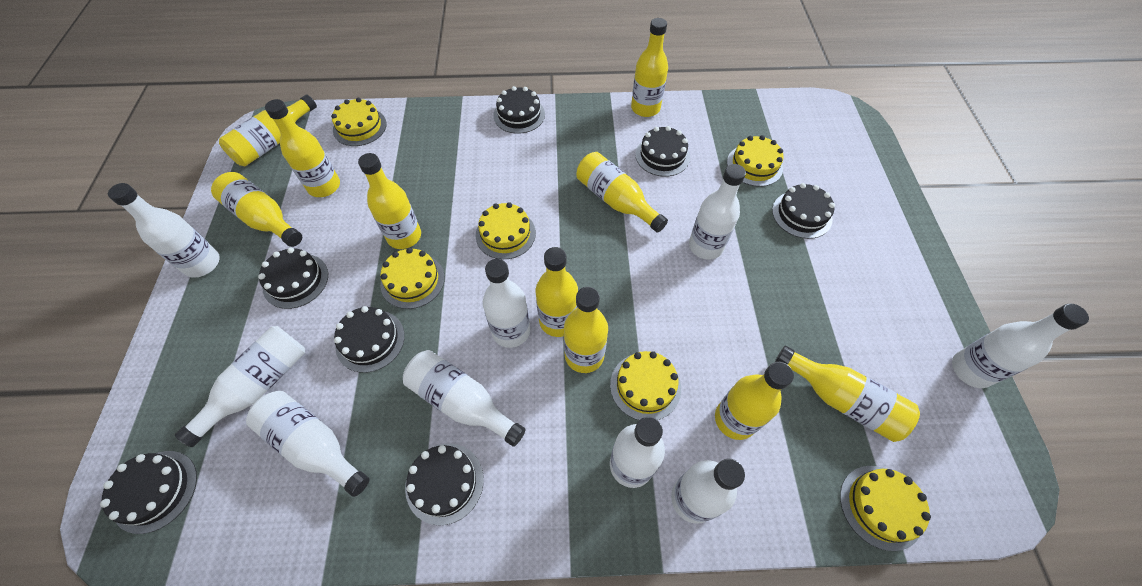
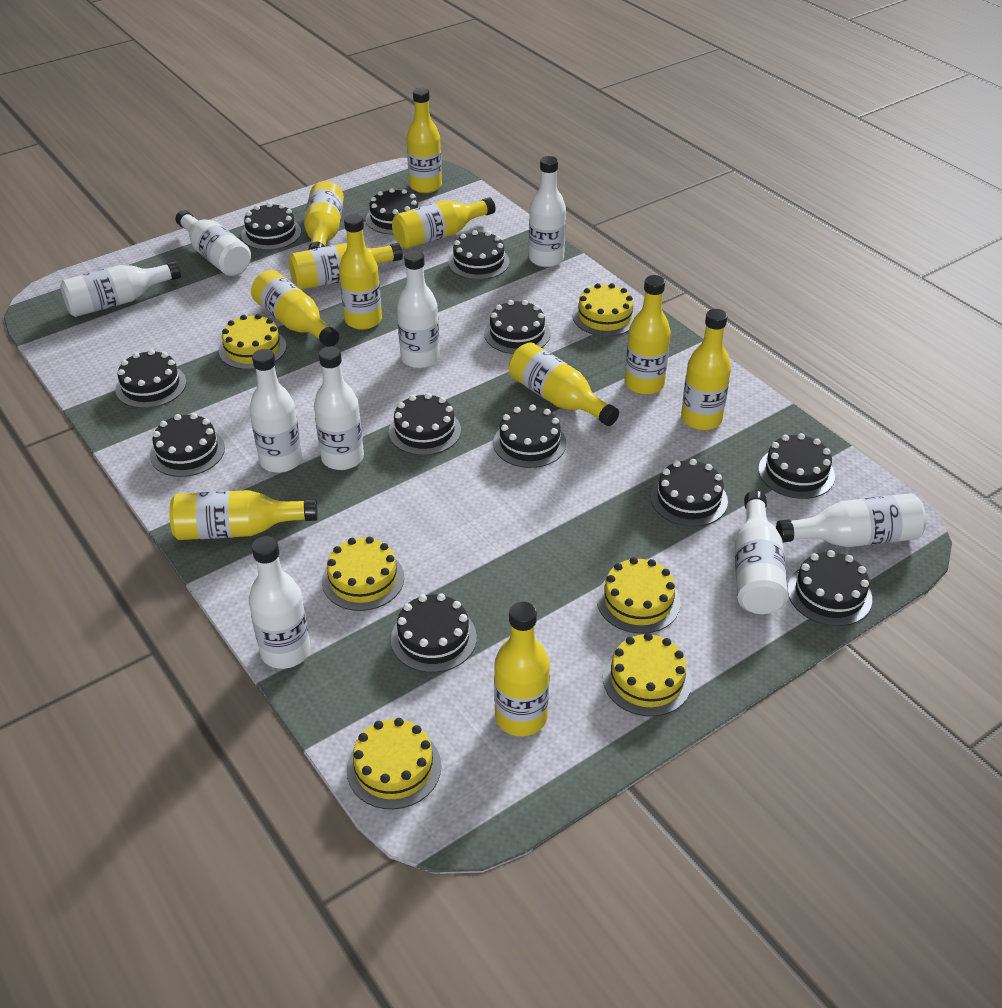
black cake: 7 -> 12
yellow bottle: 10 -> 11

